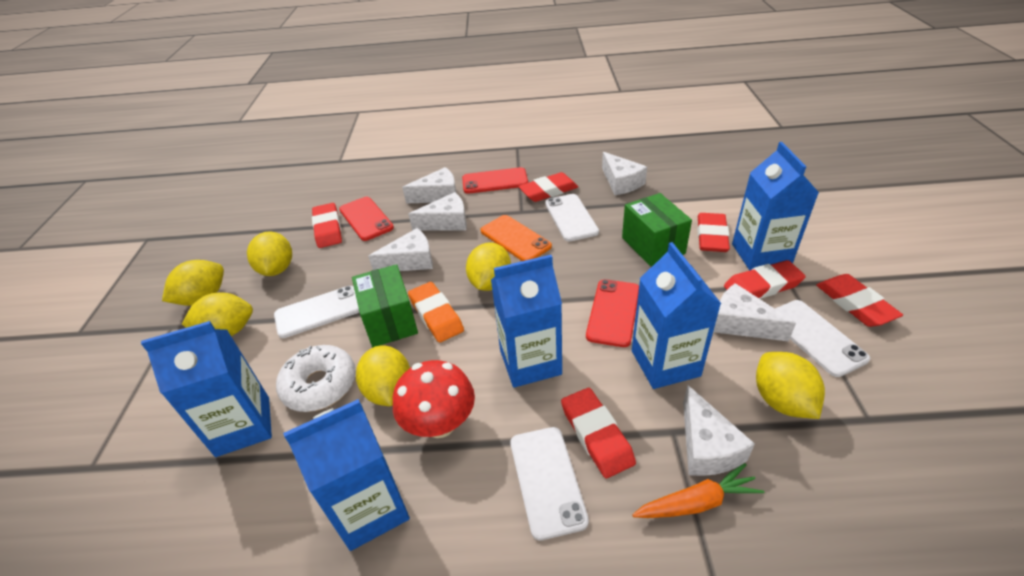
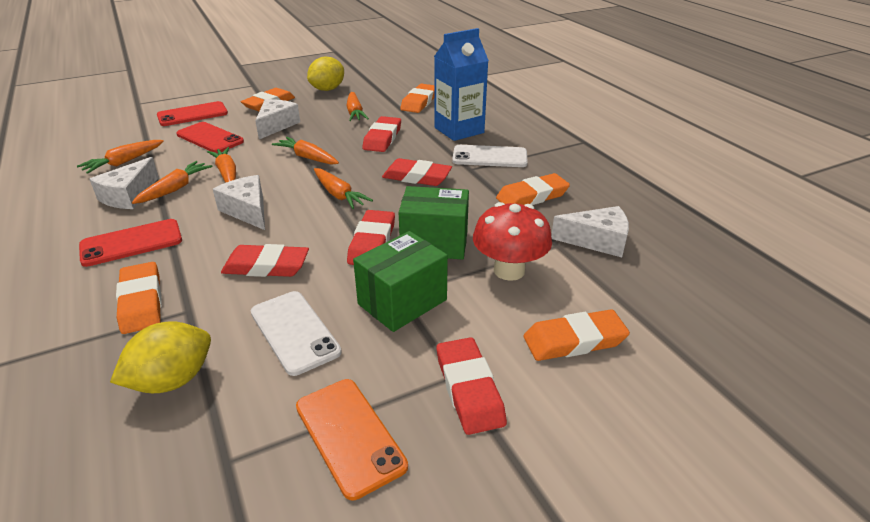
blue carton: 5 -> 1
orange carrot: 1 -> 6
orange eraser: 1 -> 5
red eraser: 6 -> 5
white cheese: 6 -> 4
white donut: 1 -> 0
white phone: 4 -> 2
yellow lemon: 6 -> 2

